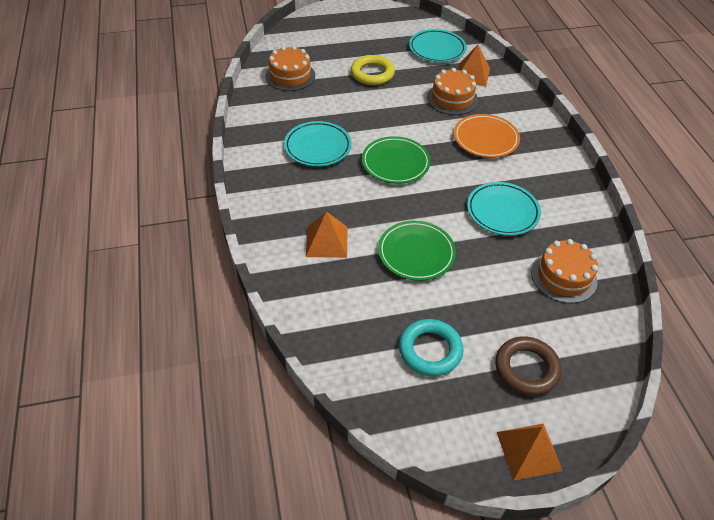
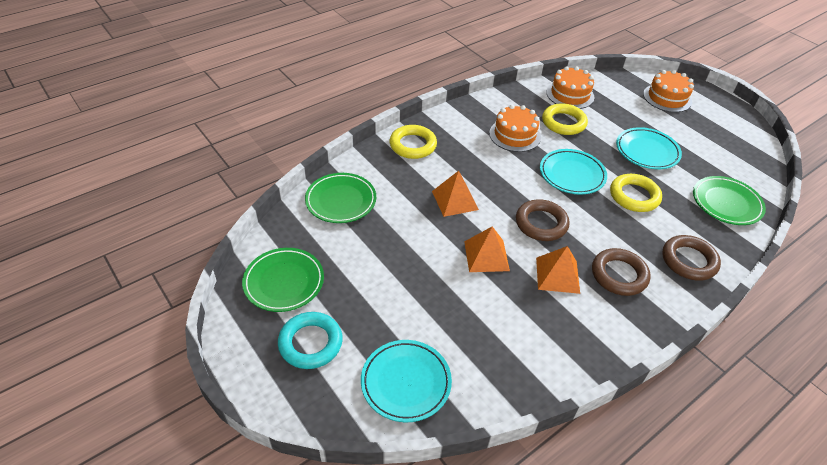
brown ring: 1 -> 3
green plate: 2 -> 3
orange plate: 1 -> 0
yellow ring: 1 -> 3

